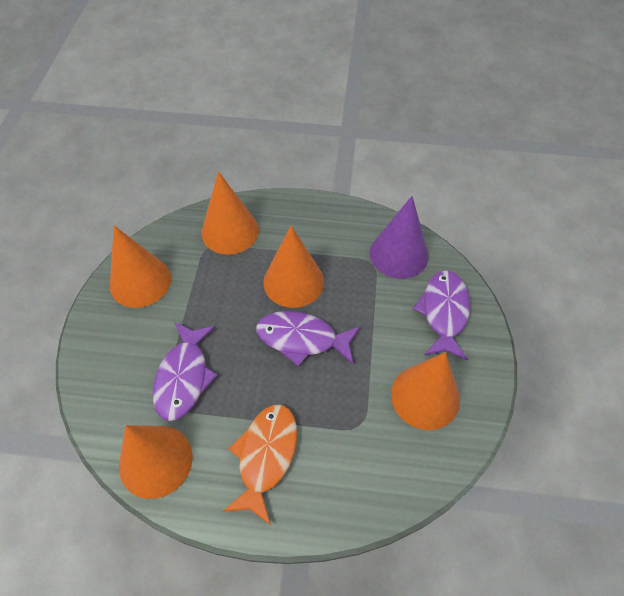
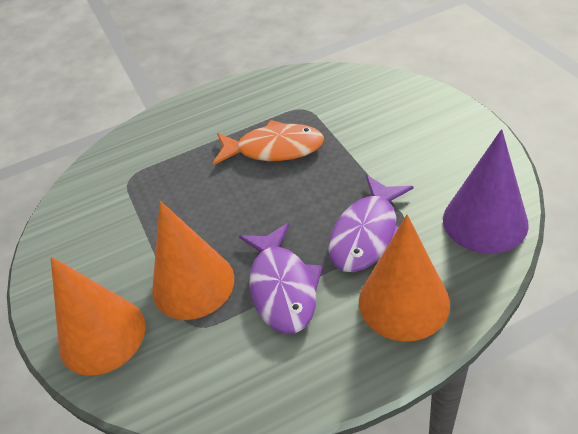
orange cone: 5 -> 3
purple fish: 3 -> 2

